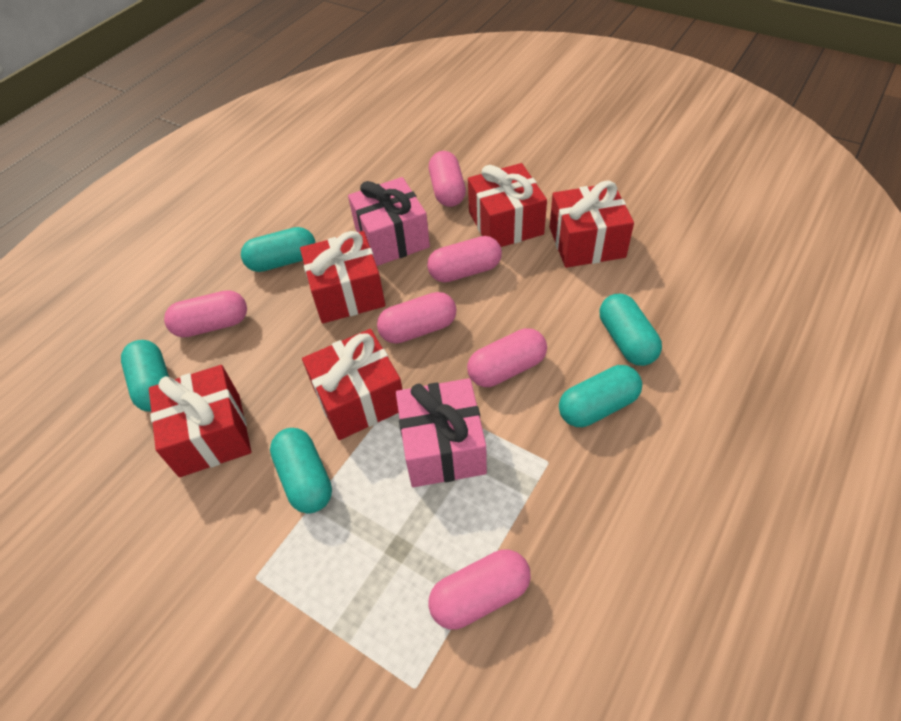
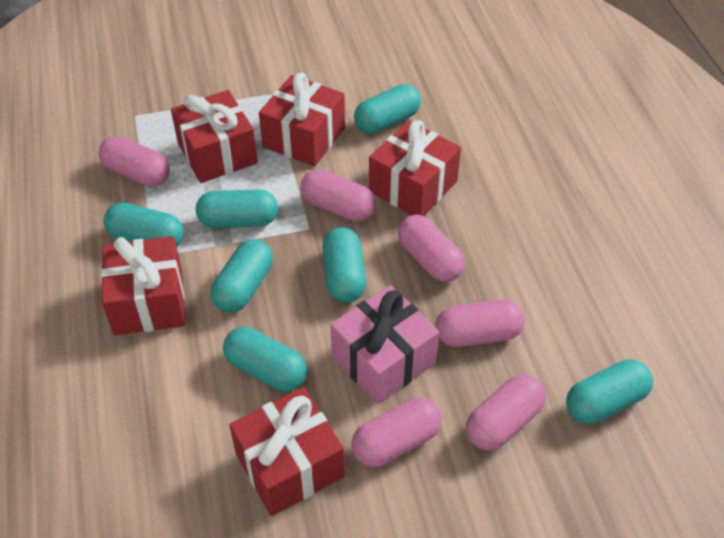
pink gift: 2 -> 1
turquoise capsule: 5 -> 7

